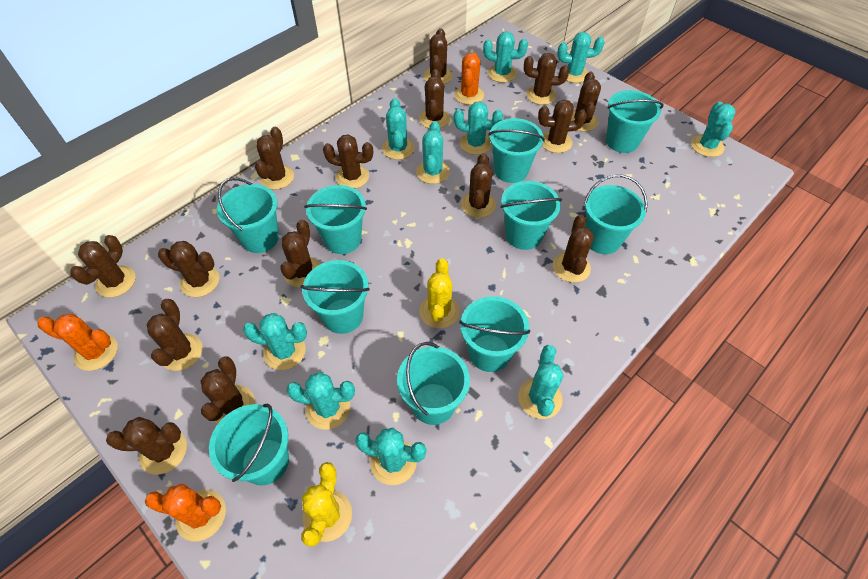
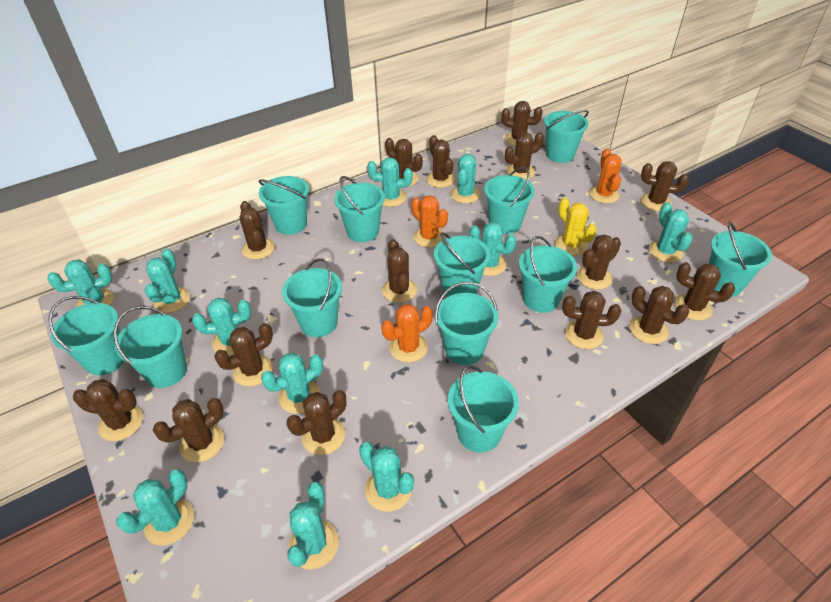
turquoise bucket: 10 -> 12
turquoise cactus: 10 -> 11
yellow cactus: 2 -> 1

